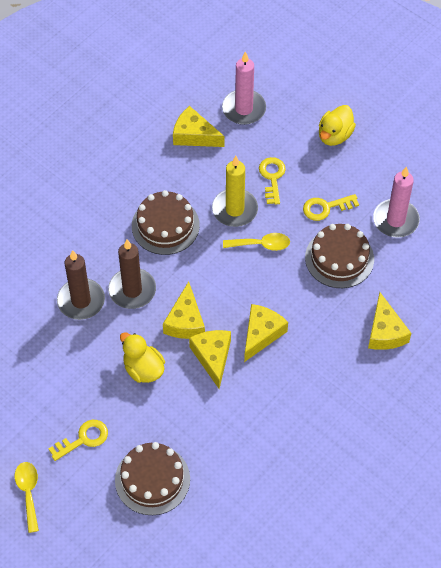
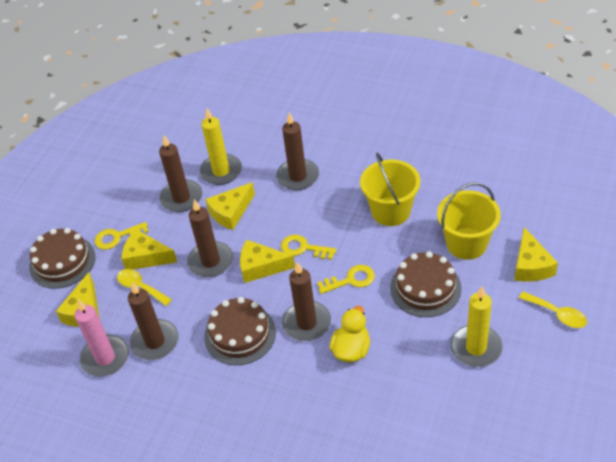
brown candle: 2 -> 5
pink candle: 2 -> 1
yellow bucket: 0 -> 2
yellow candle: 1 -> 2
yellow duck: 2 -> 1

